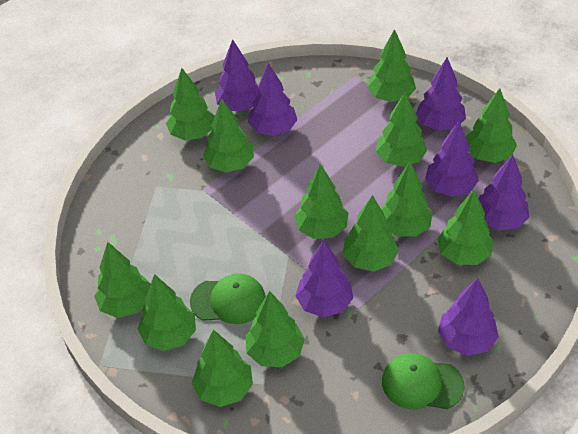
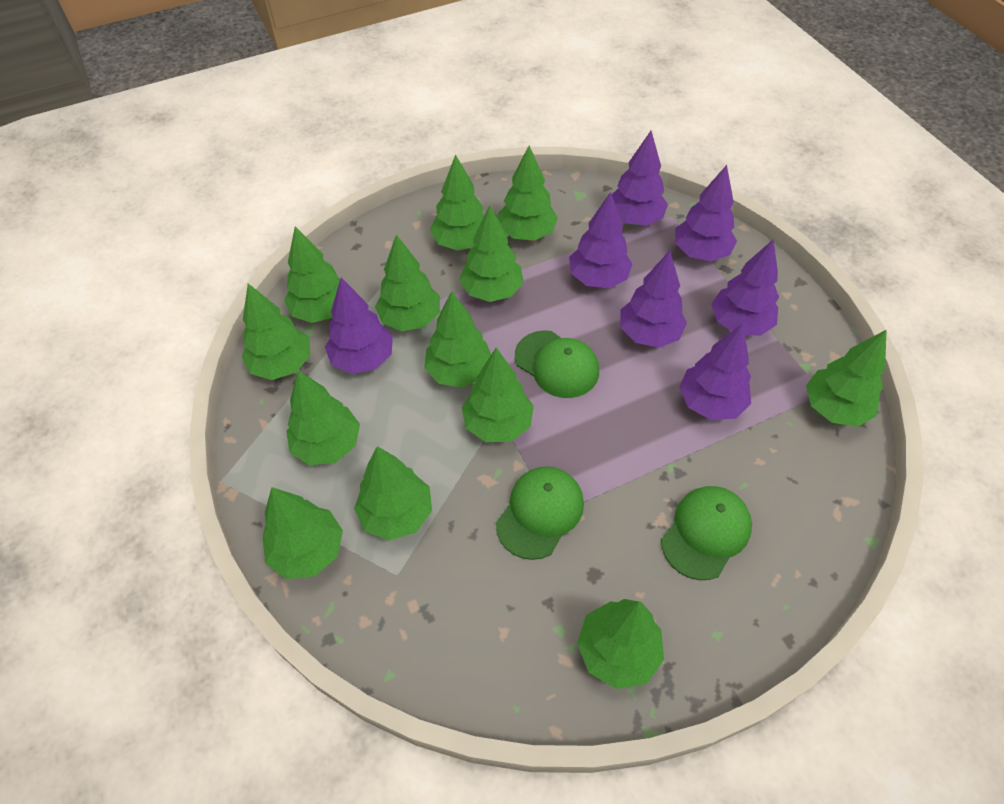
green cap: 2 -> 3

